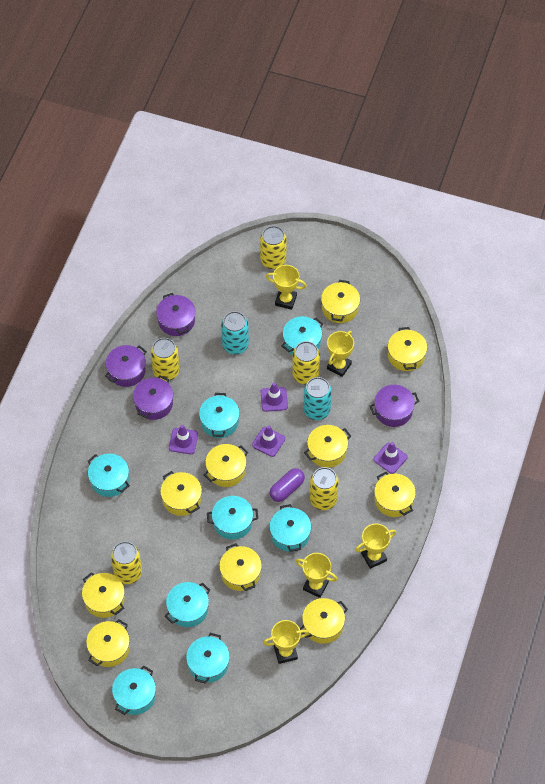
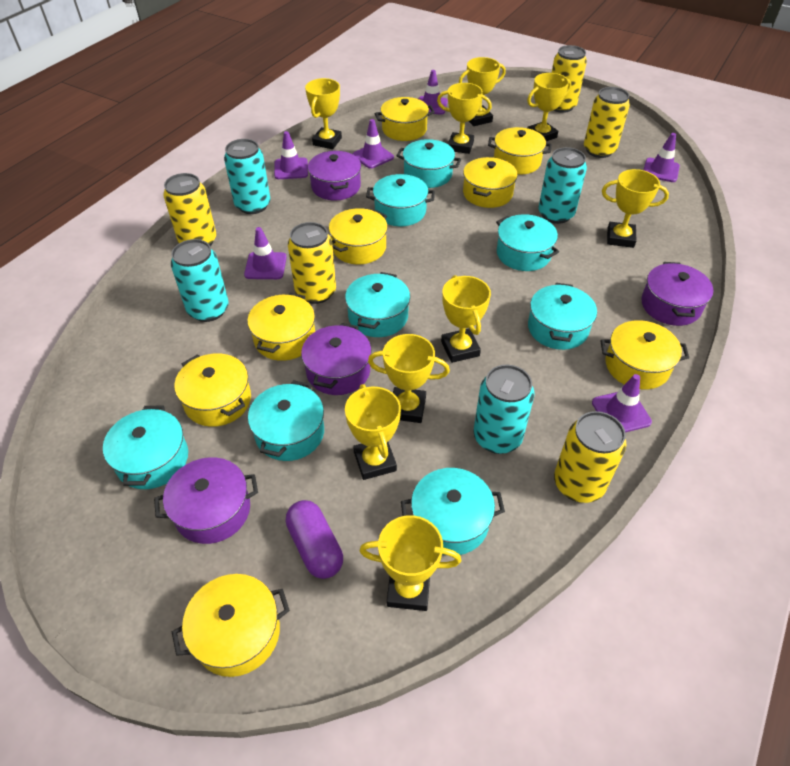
purple traffic cone: 4 -> 6
turquoise can: 2 -> 4
yellow pot: 10 -> 8
yellow trophy: 5 -> 9

